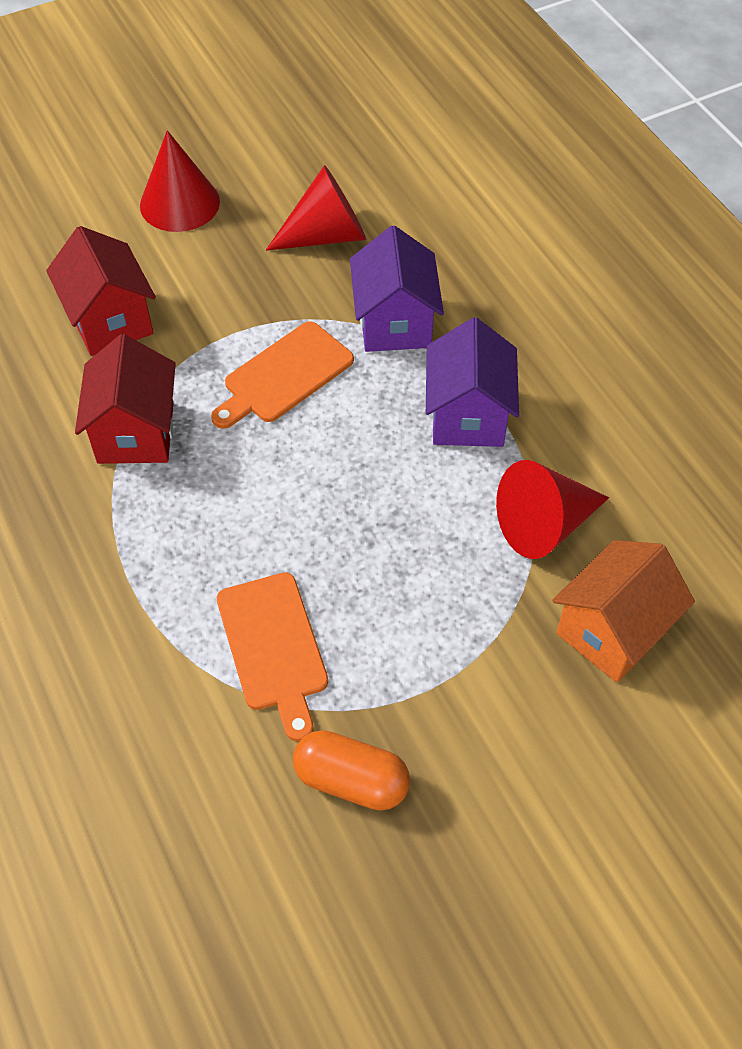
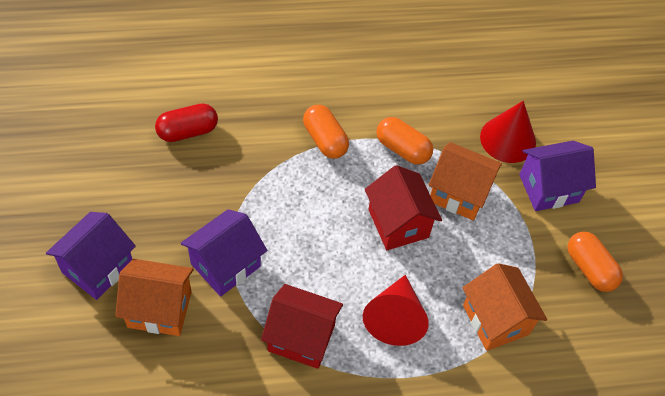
orange capsule: 1 -> 3
orange cutting board: 2 -> 0
orange house: 1 -> 3
purple house: 2 -> 3
red capsule: 0 -> 1
red cone: 3 -> 2

